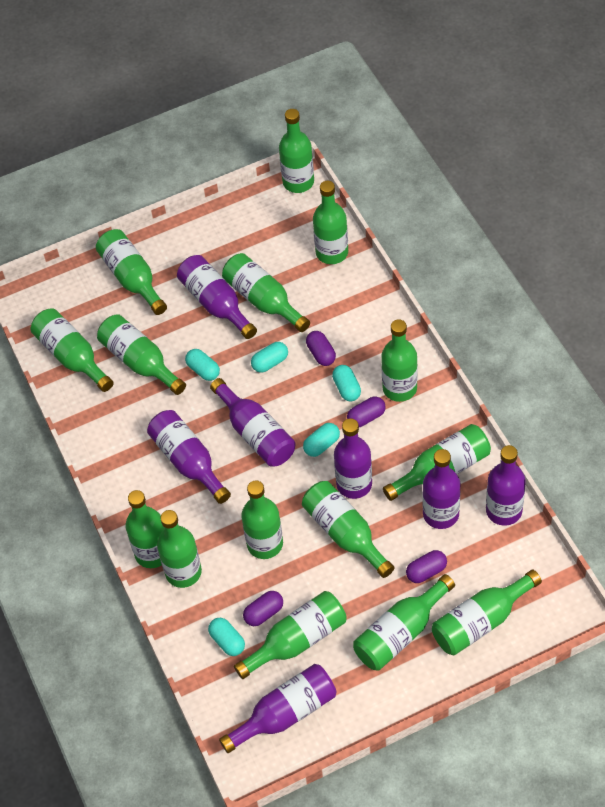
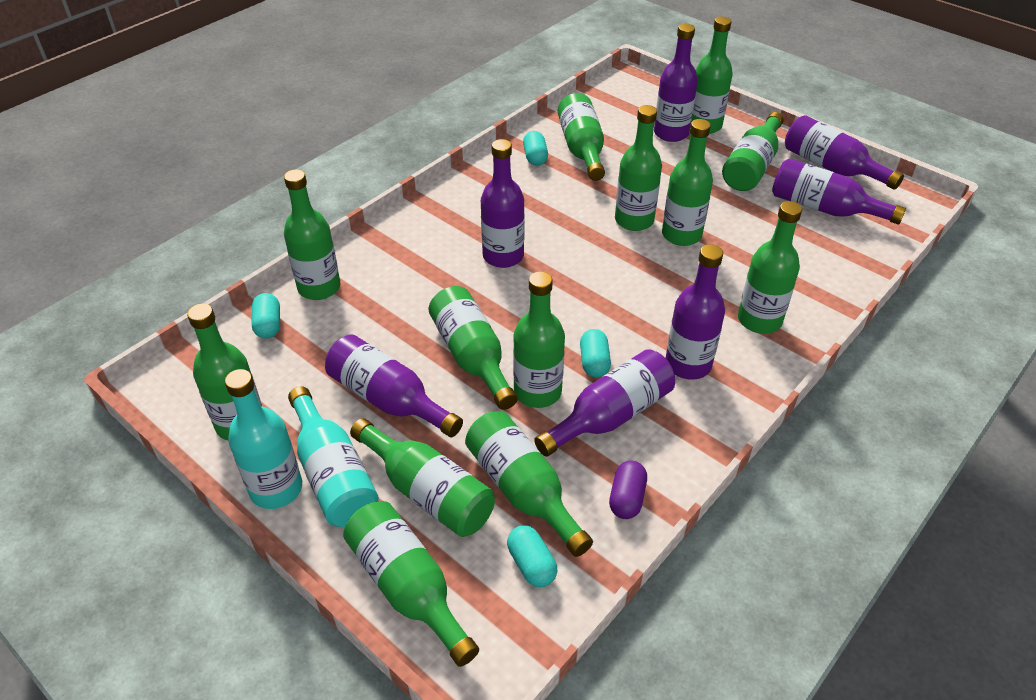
green bottle: 15 -> 13
purple capsule: 4 -> 1
turquoise bottle: 0 -> 2
turquoise capsule: 5 -> 4

